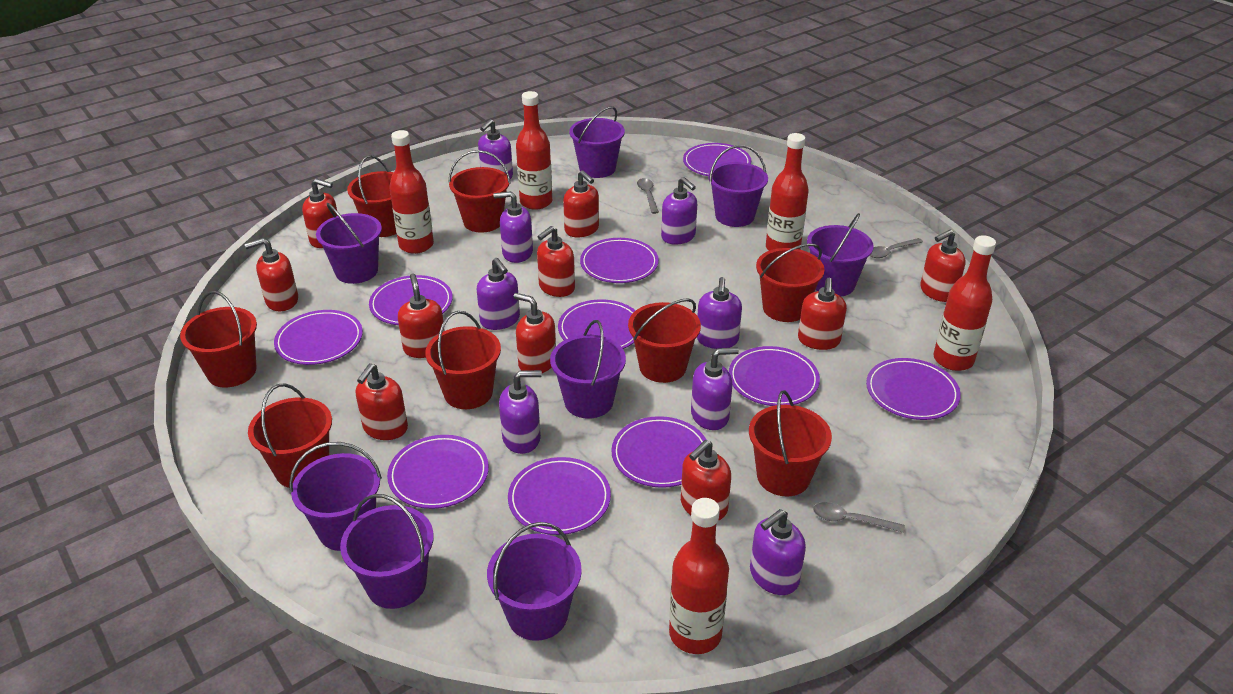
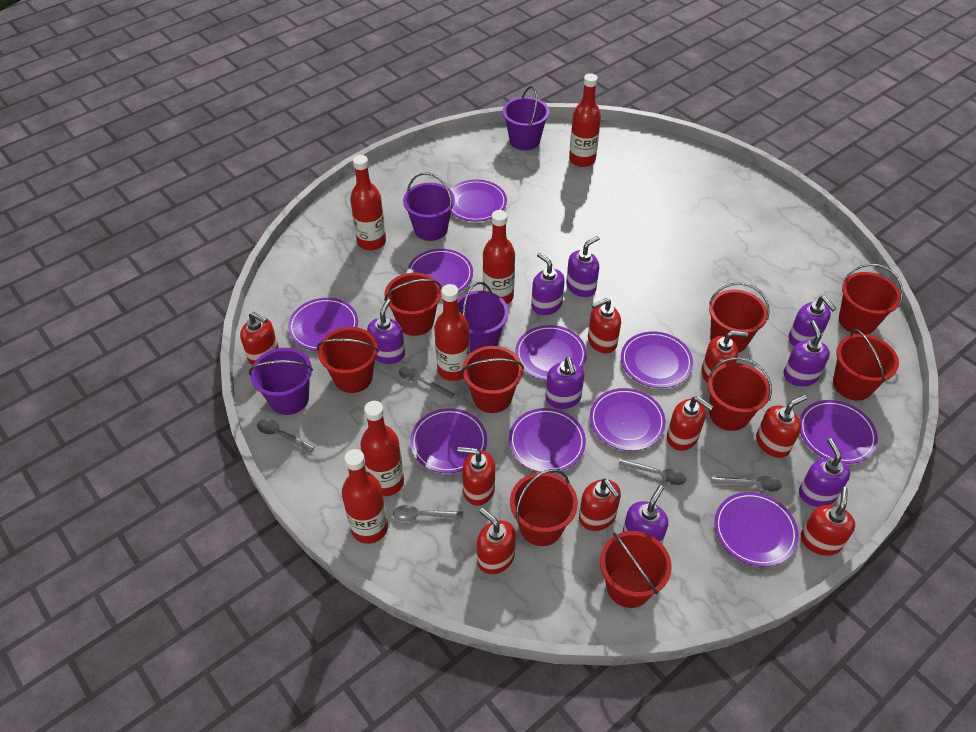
grey spoon: 3 -> 5
purple bucket: 8 -> 4
red bottle: 5 -> 6
red bucket: 8 -> 9
red soap dispenser: 10 -> 9

